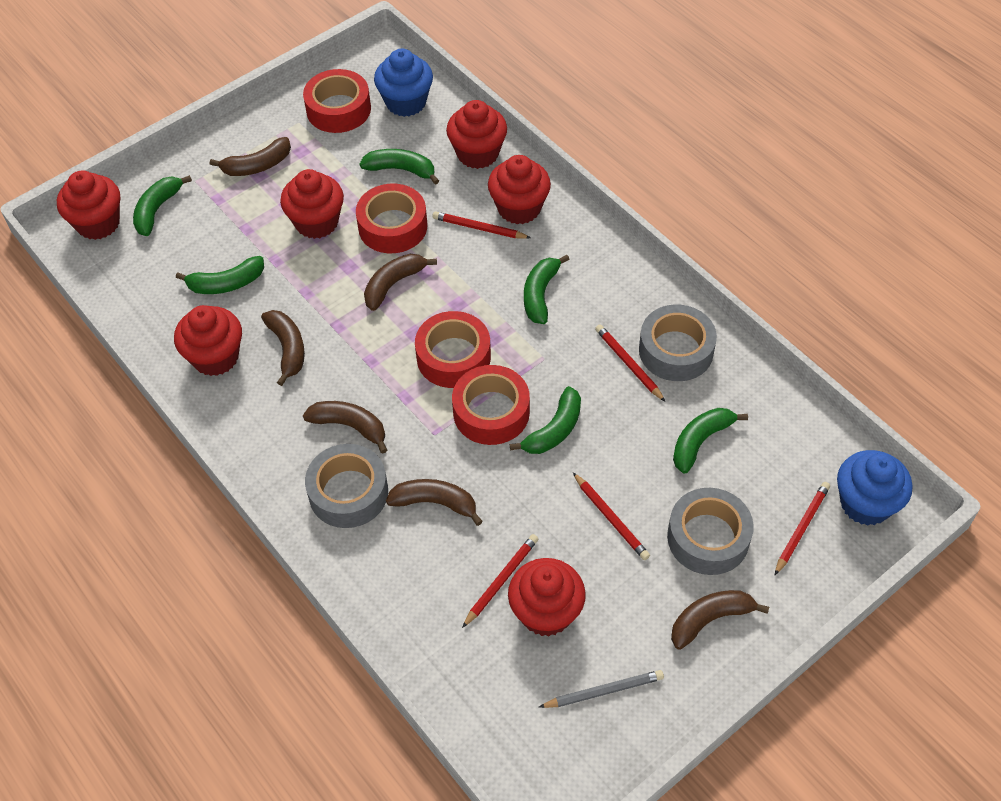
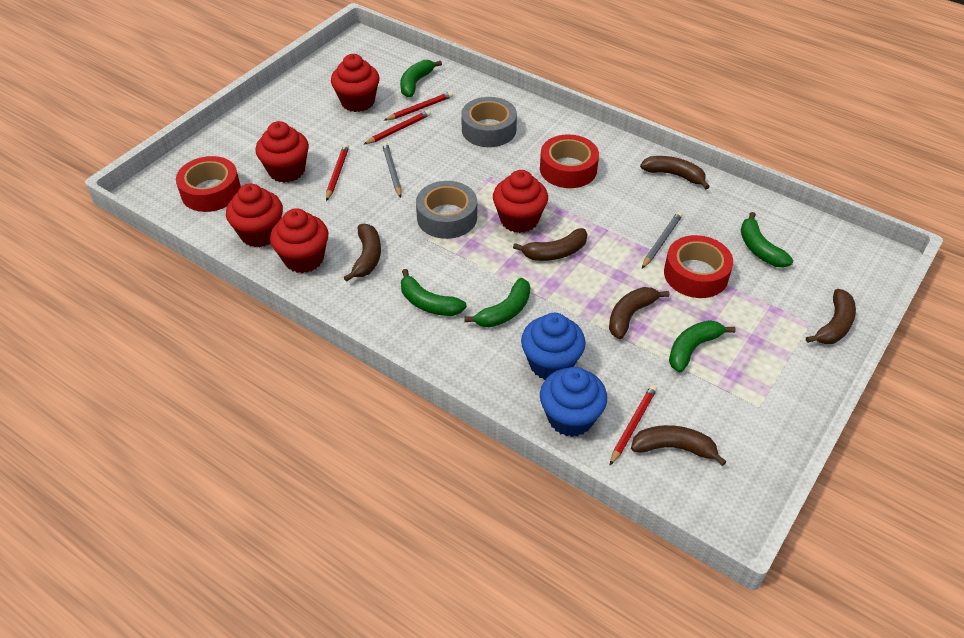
green banana: 6 -> 5
grey pencil: 1 -> 2
grey tape: 3 -> 2
red cupcake: 6 -> 5
red pencil: 5 -> 4
red tape: 4 -> 3

